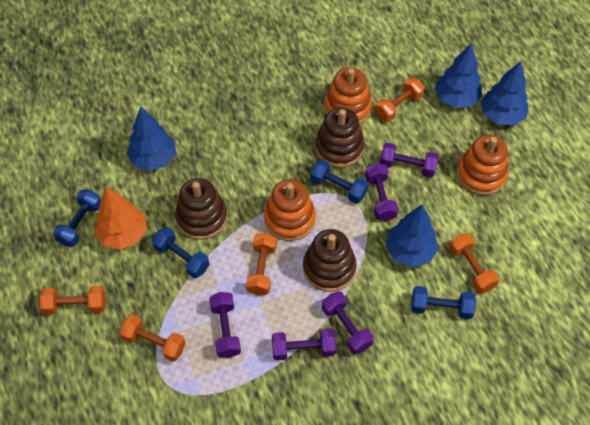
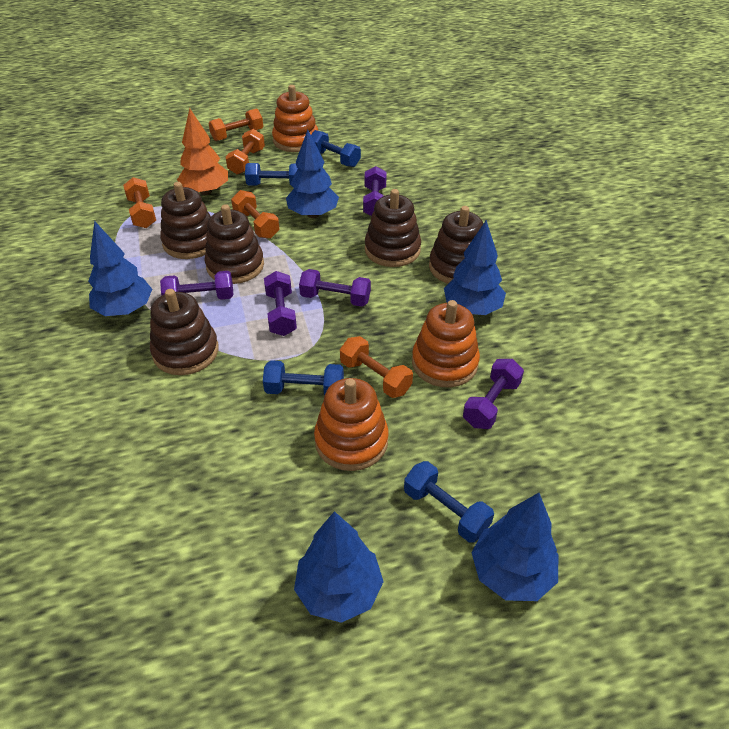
blue tree: 4 -> 5
brown stacking toy: 3 -> 5

